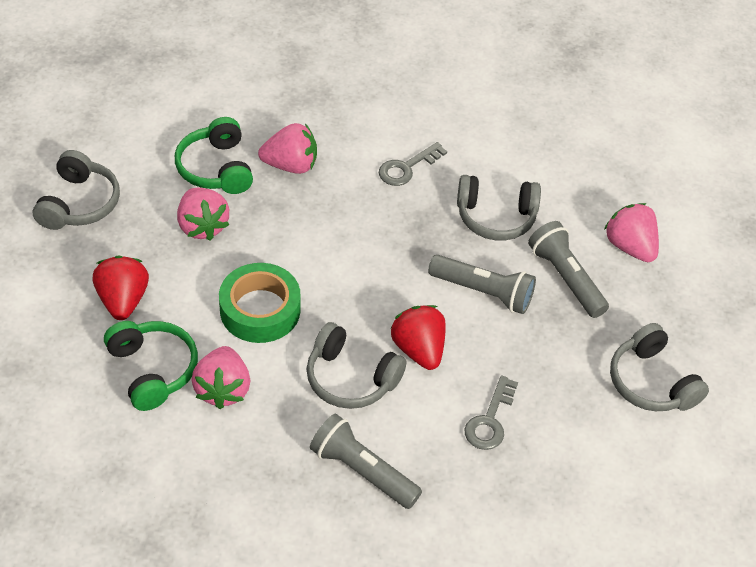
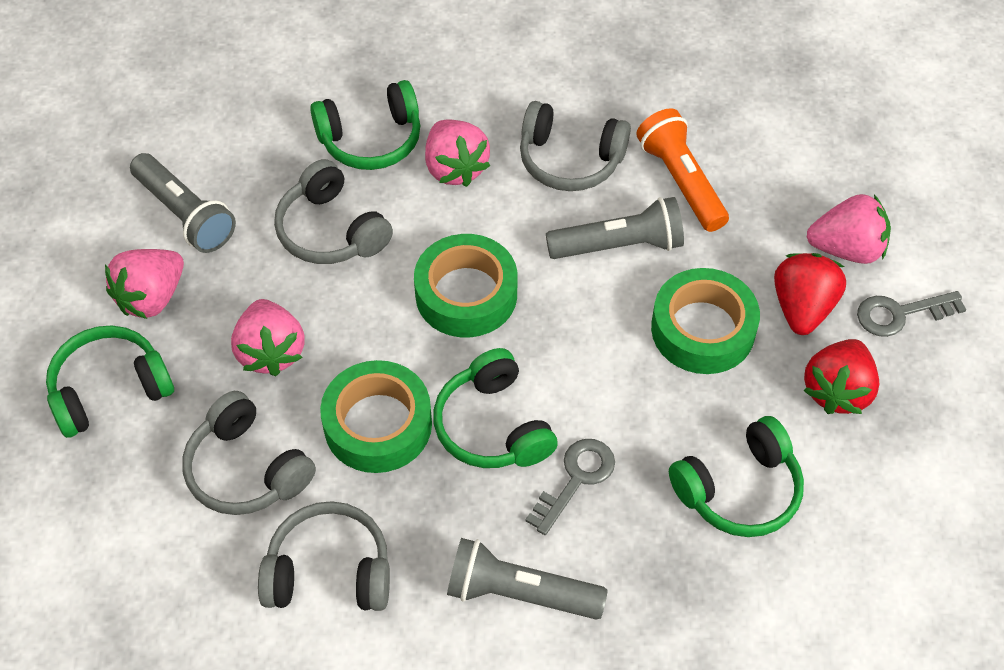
green headphones: 2 -> 4
green tape: 1 -> 3
orange flashlight: 0 -> 1

